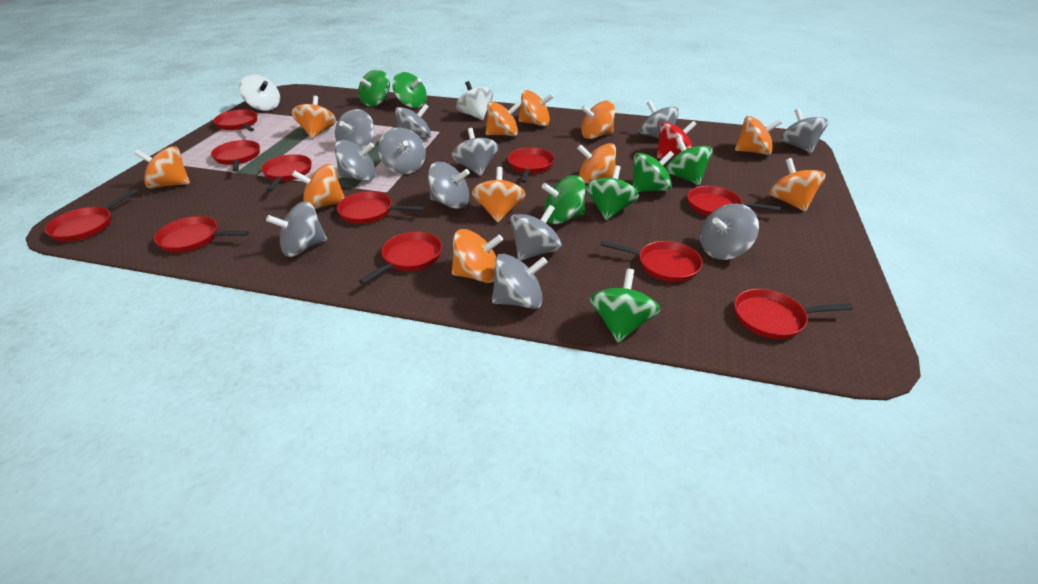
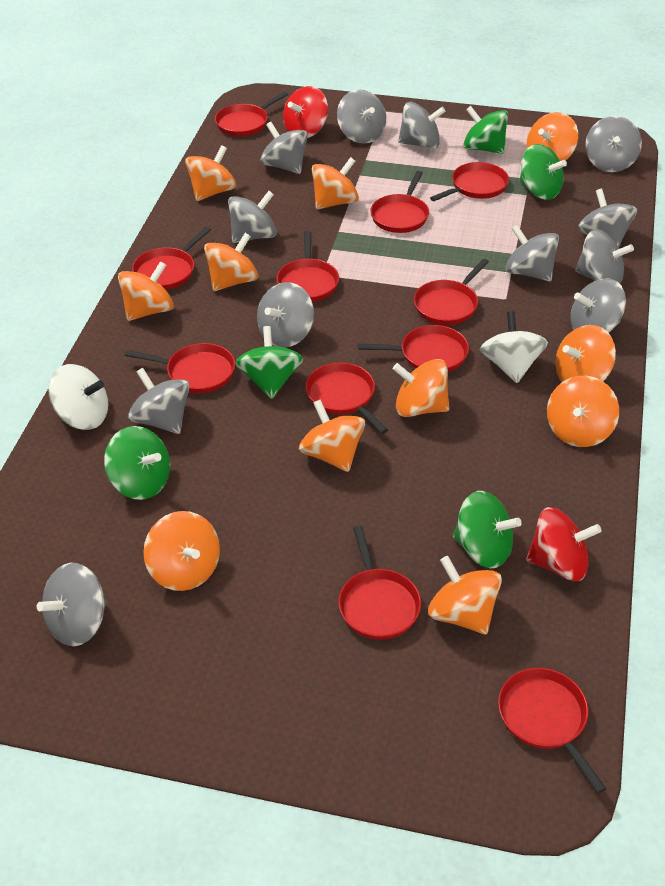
green spinning top: 7 -> 5
red spinning top: 1 -> 2

